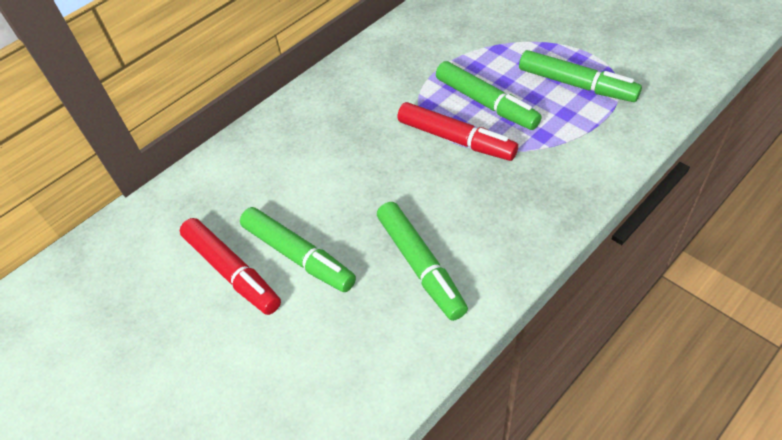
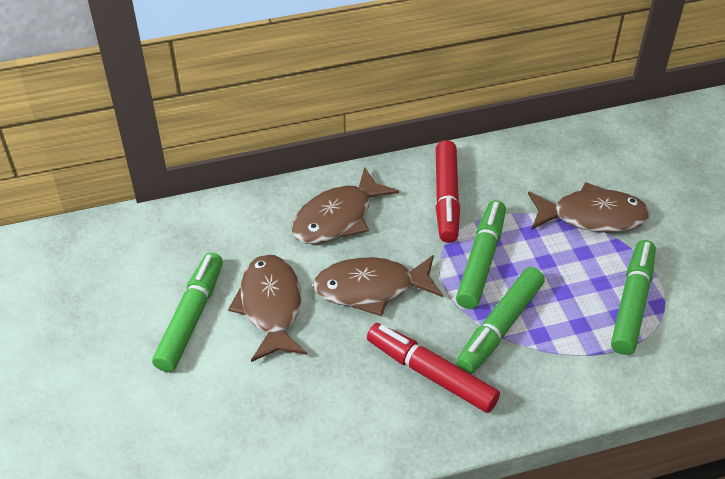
brown fish: 0 -> 4

